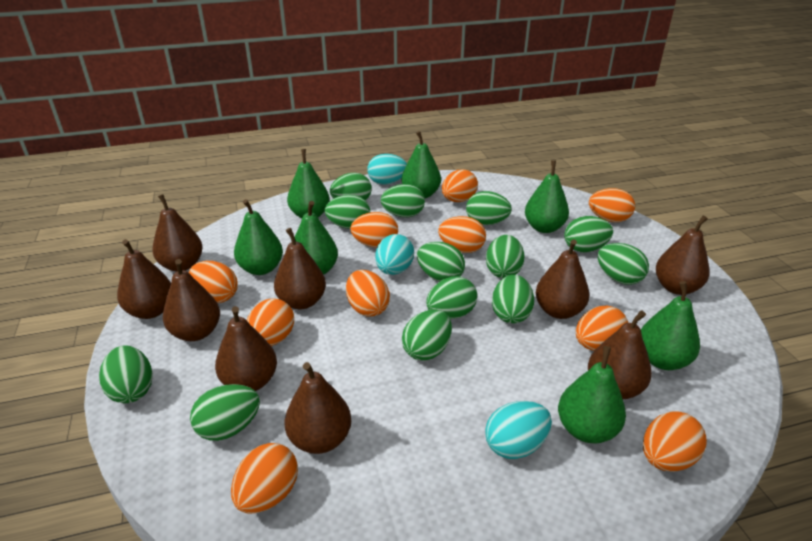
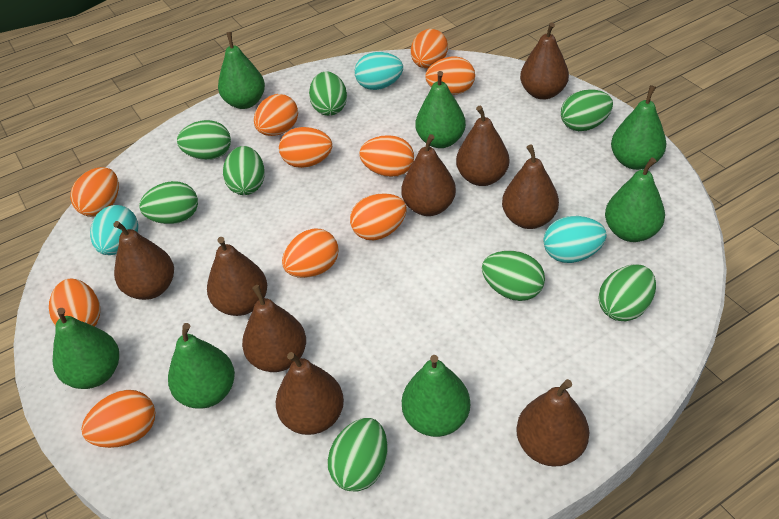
green egg: 13 -> 8

